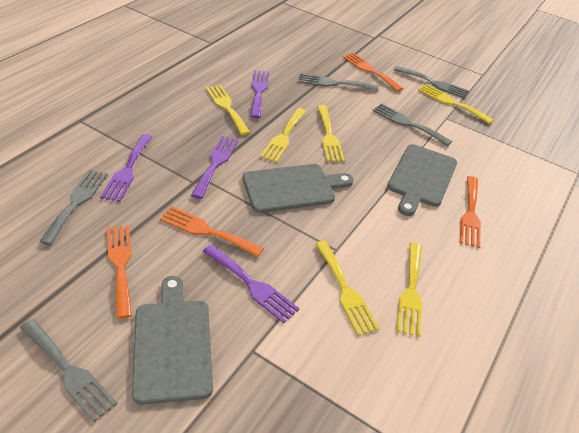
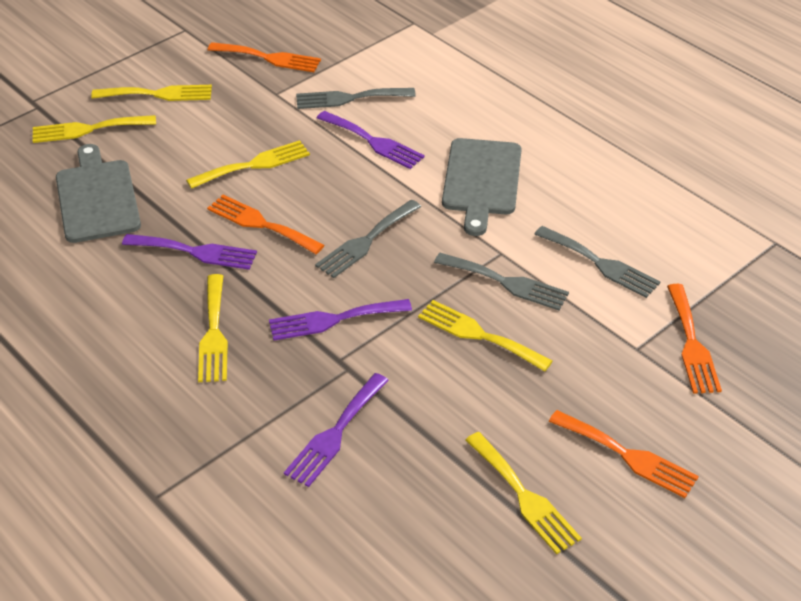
grey cutting board: 3 -> 2
grey fork: 5 -> 4

